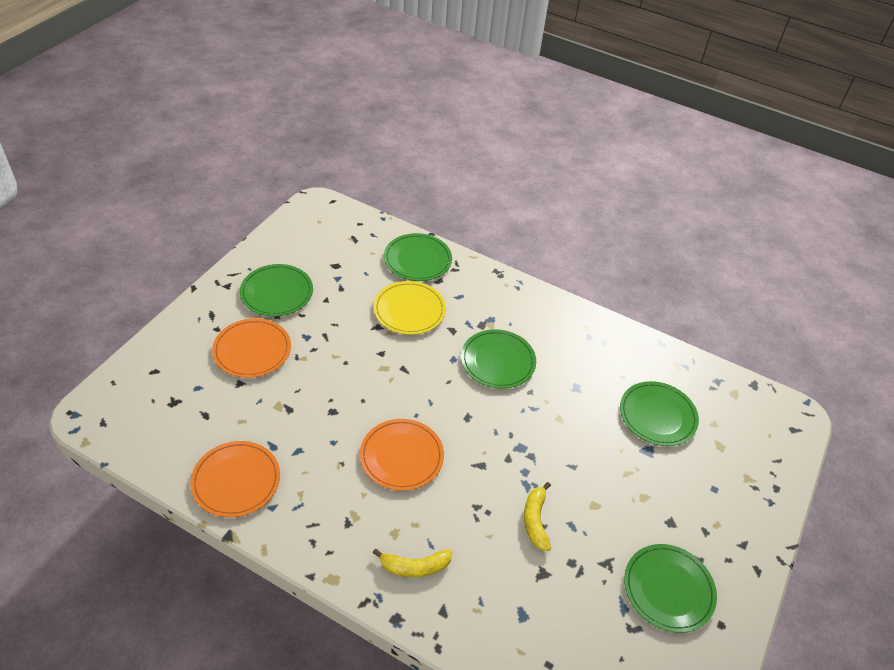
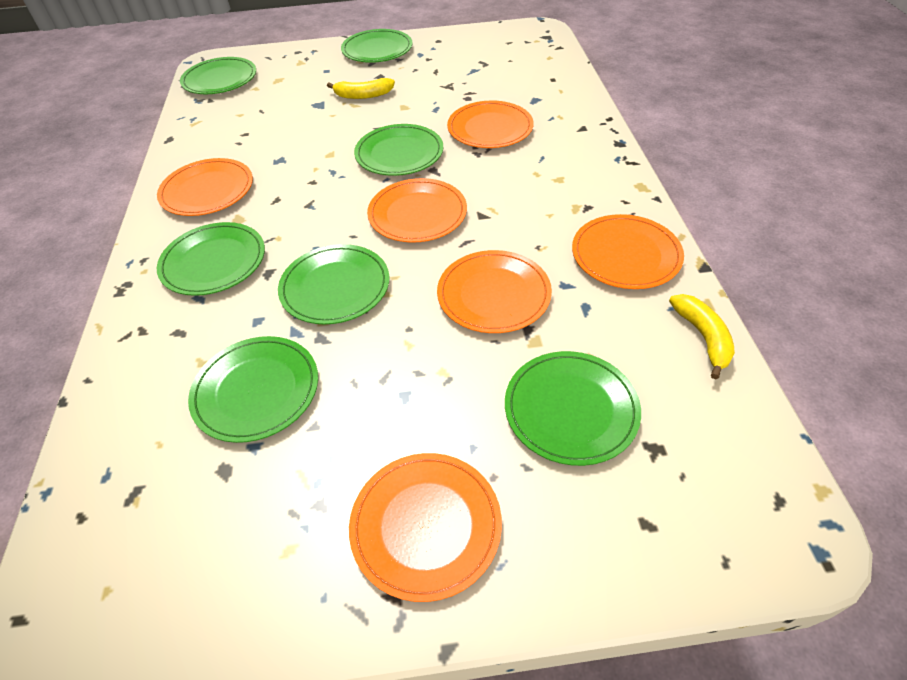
green plate: 5 -> 7
orange plate: 3 -> 6
yellow plate: 1 -> 0

